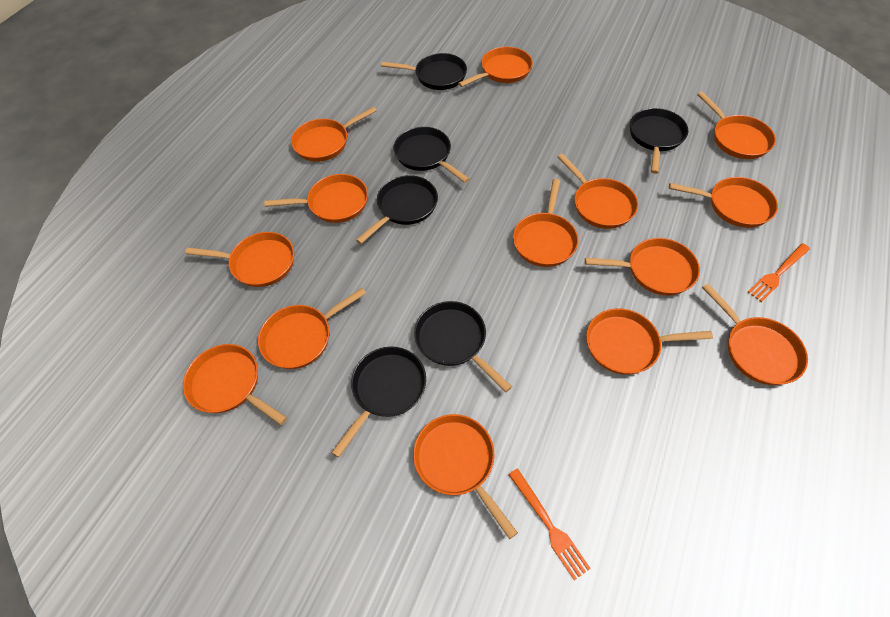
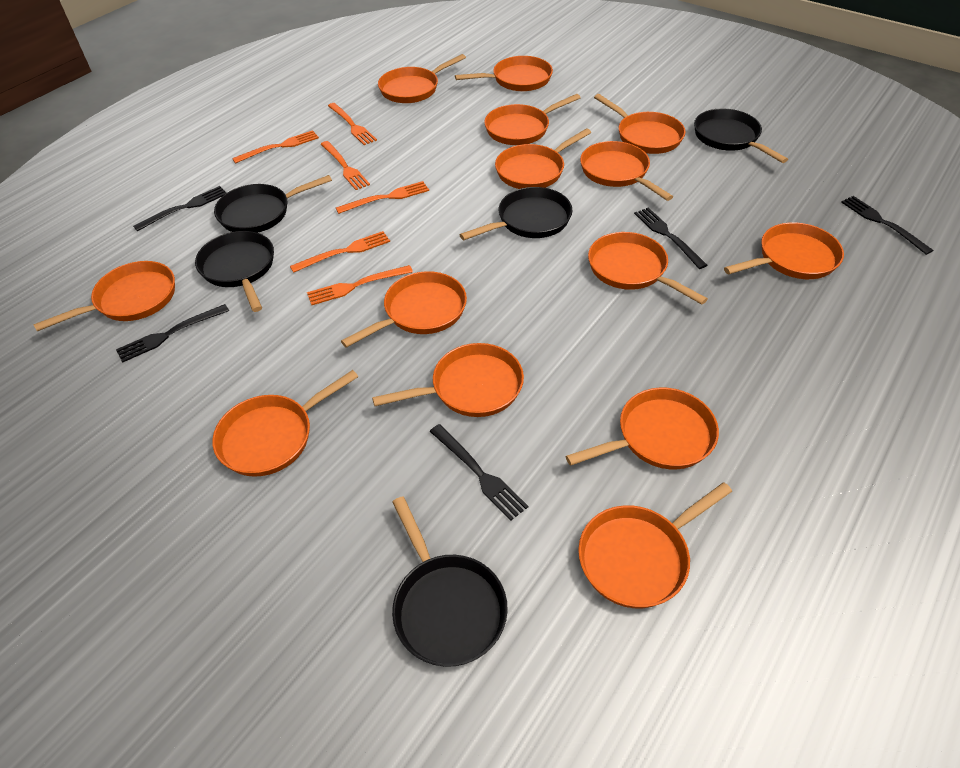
black fork: 0 -> 5
black pan: 6 -> 5
orange fork: 2 -> 6

